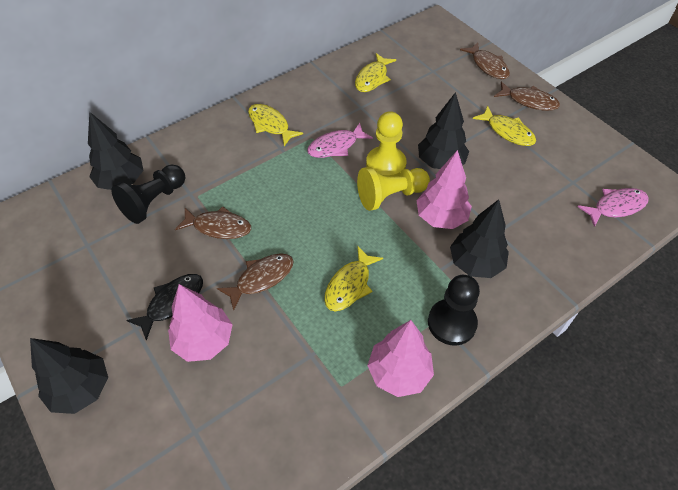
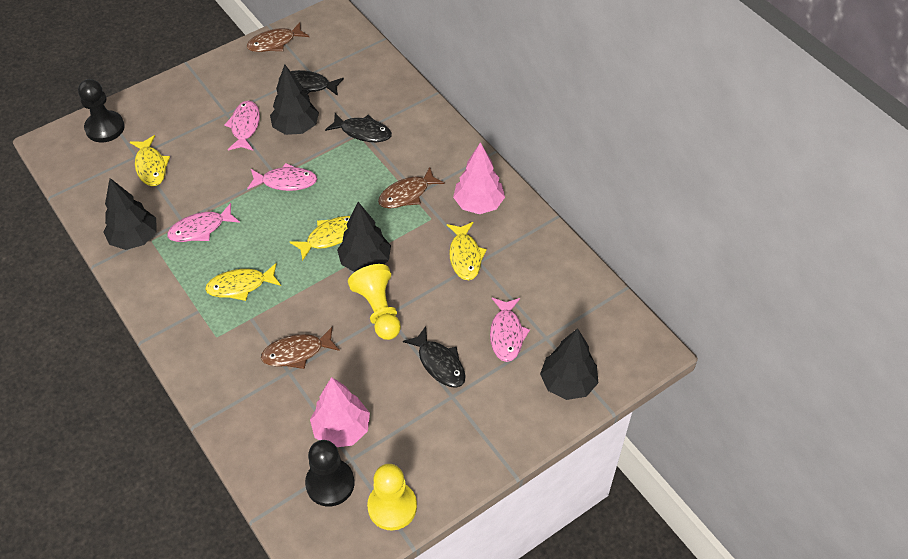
black fish: 1 -> 3
brown fish: 4 -> 3
pink fish: 2 -> 4
pink tree: 3 -> 2

